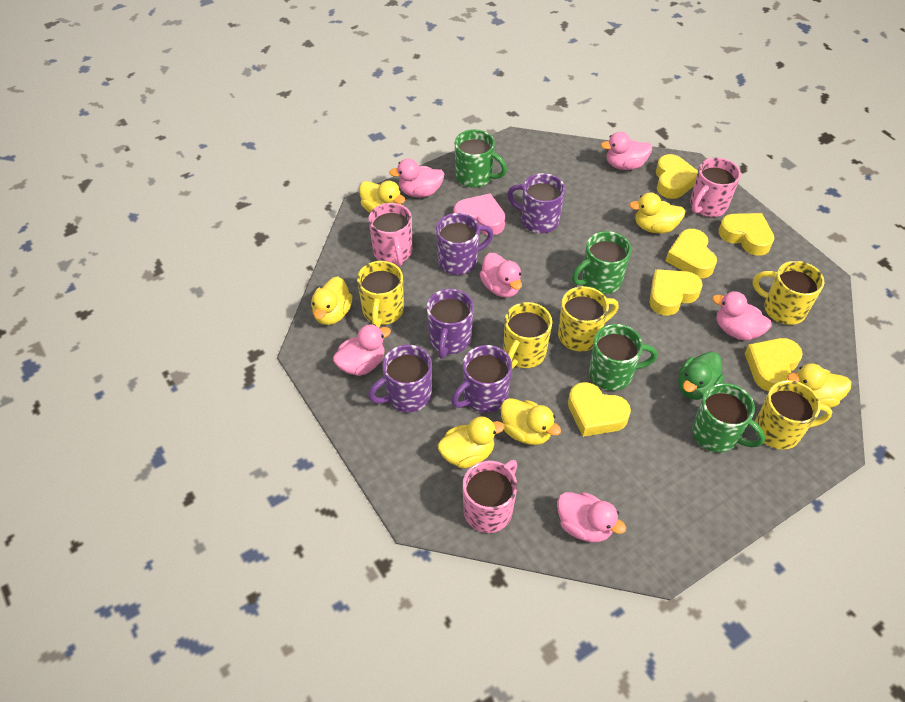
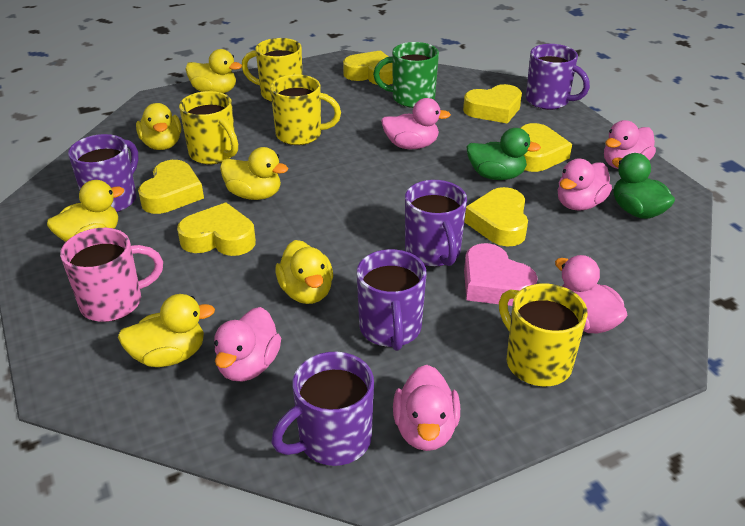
green duck: 1 -> 2
green mug: 4 -> 1
pink mug: 3 -> 1
yellow mug: 5 -> 4

